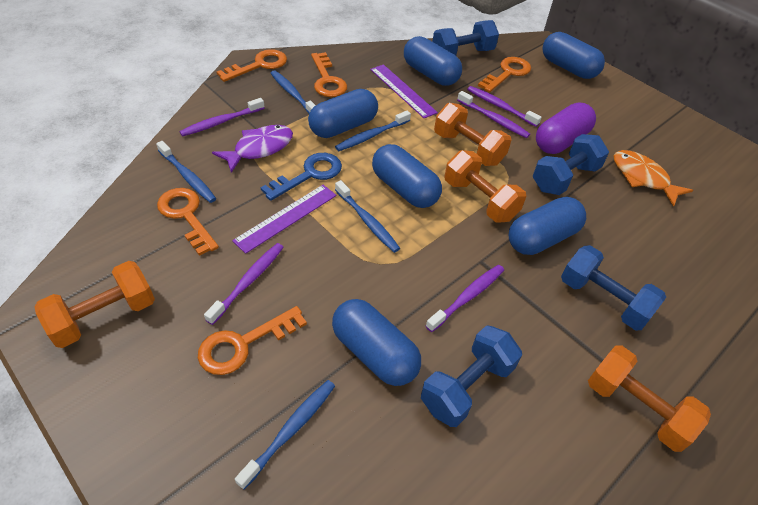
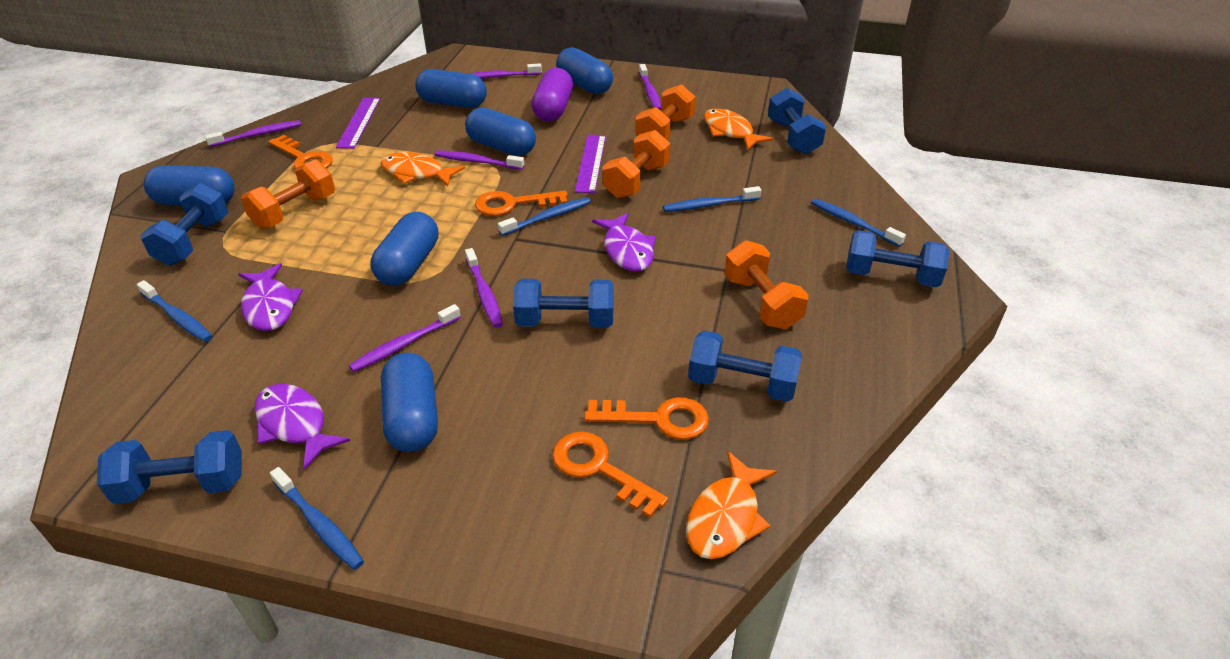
blue dumbbell: 4 -> 6
blue key: 1 -> 0
orange fish: 1 -> 3
orange key: 5 -> 4
purple fish: 1 -> 3
purple toothbrush: 5 -> 6

